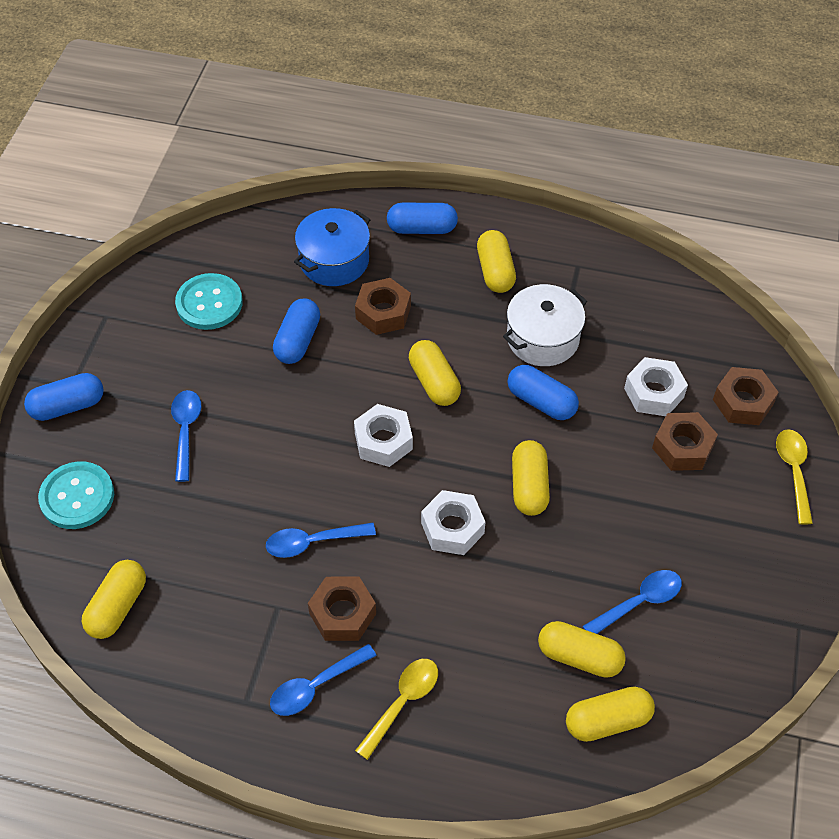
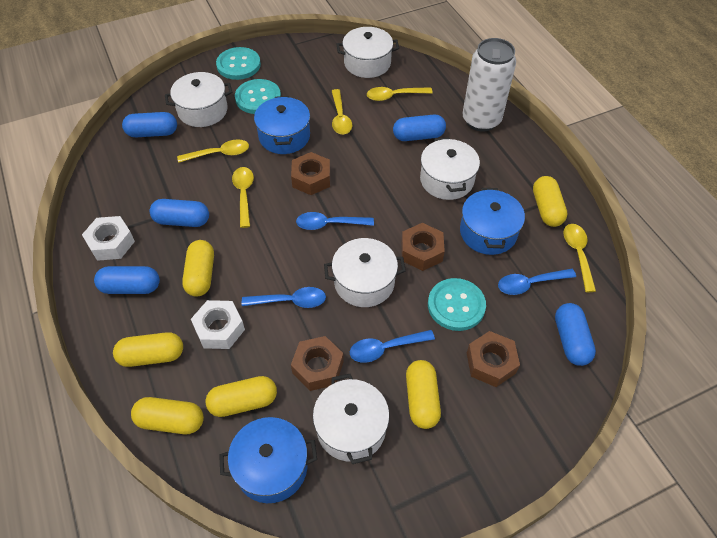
blue capsule: 4 -> 5
blue pot: 1 -> 3
turquoise button: 2 -> 3
white can: 0 -> 1
white nut: 3 -> 2
white pot: 1 -> 5
yellow spoon: 2 -> 5

